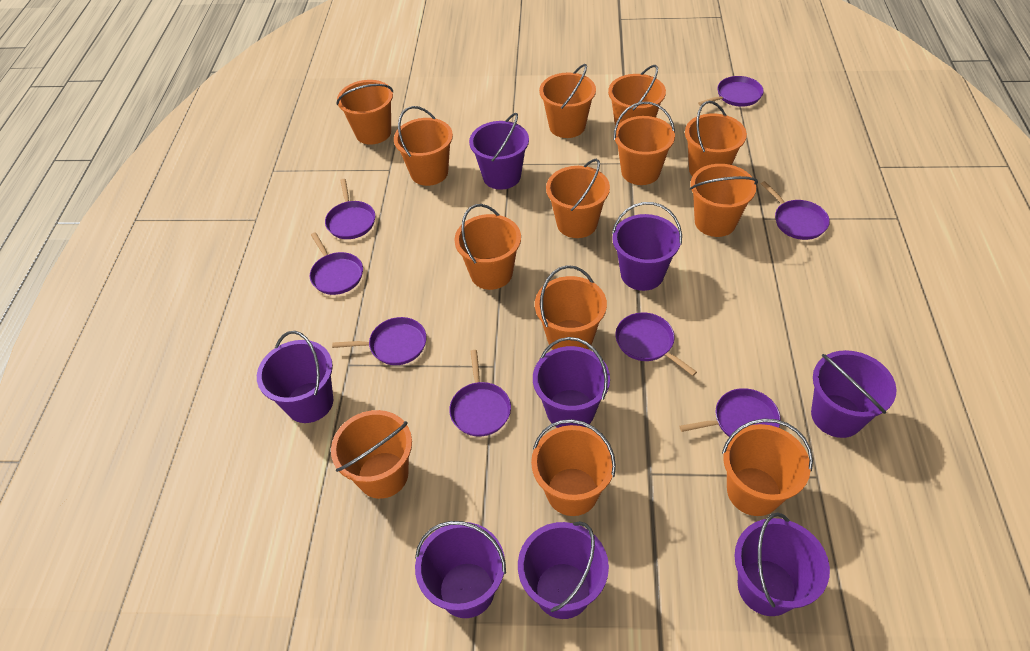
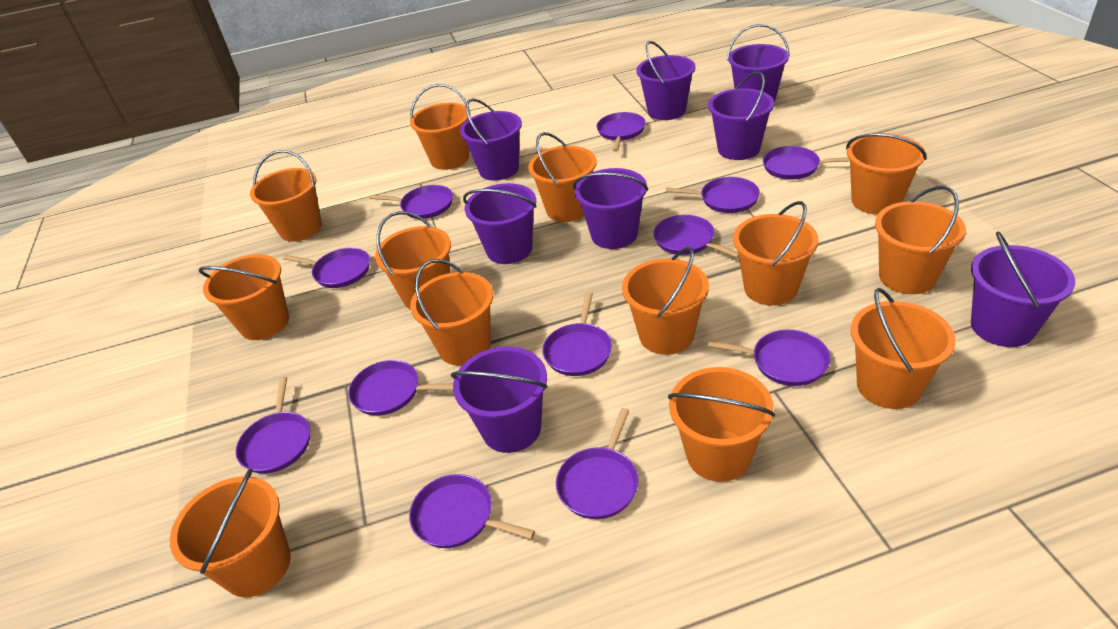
purple pan: 8 -> 12

